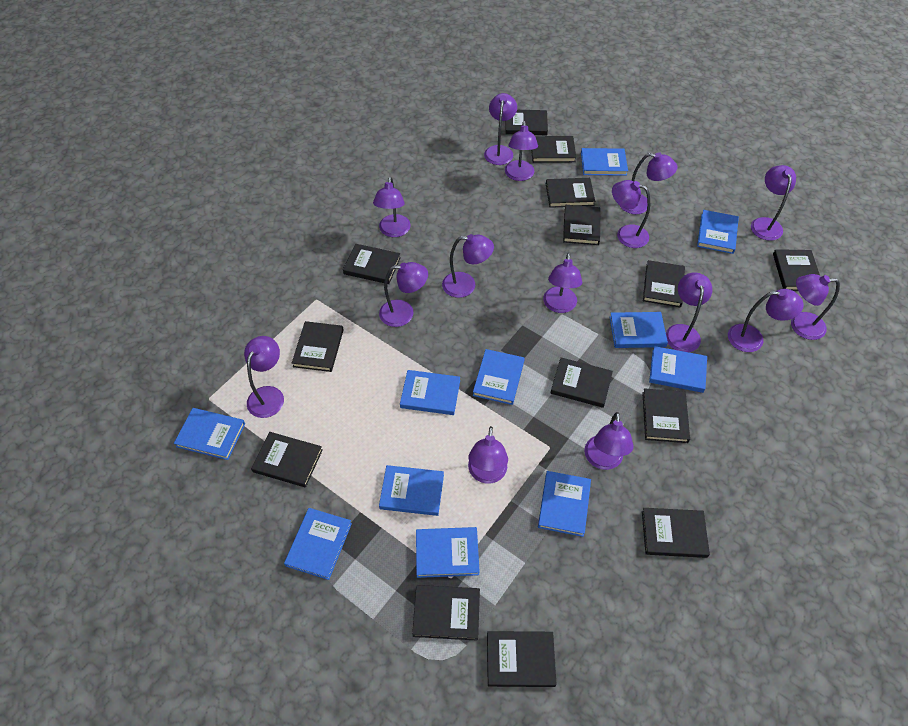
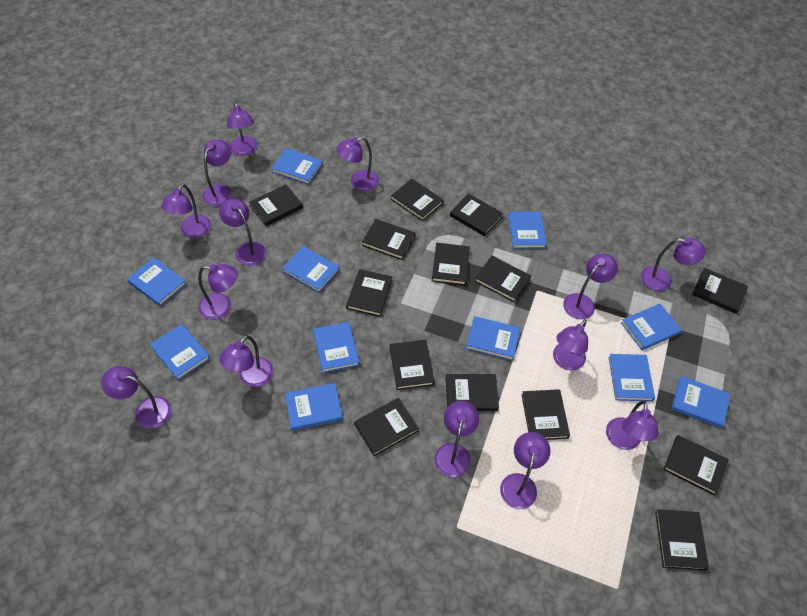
purple lamp: 15 -> 14

